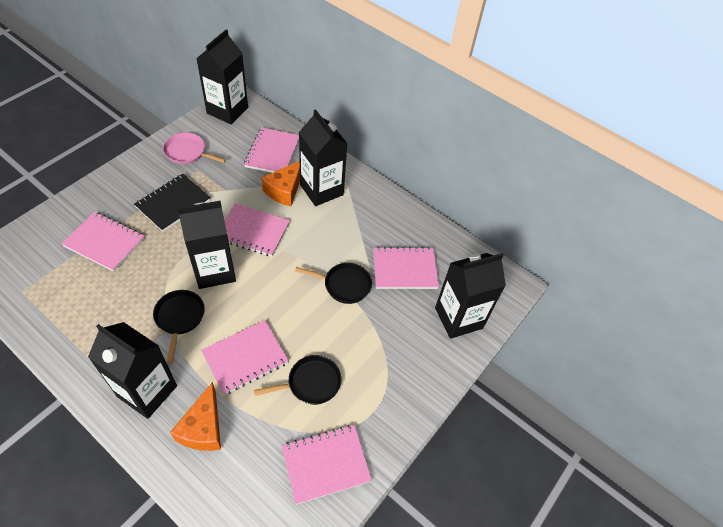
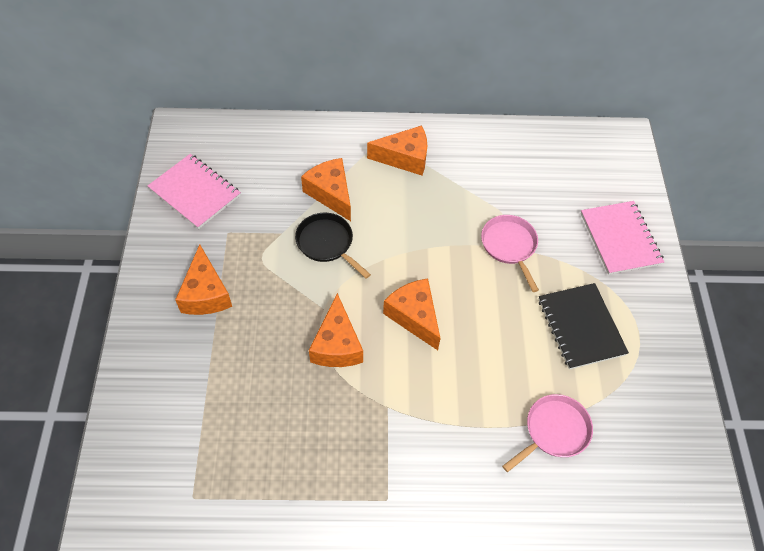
black carton: 5 -> 0
black pan: 3 -> 1
orange cheese: 2 -> 5
pink notebook: 6 -> 2
pink pan: 1 -> 2

